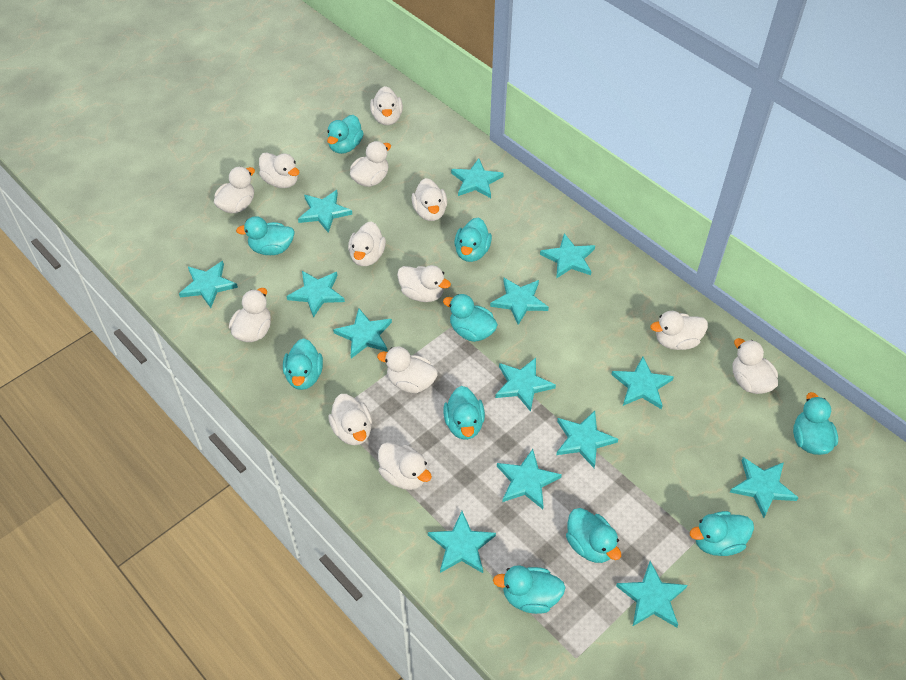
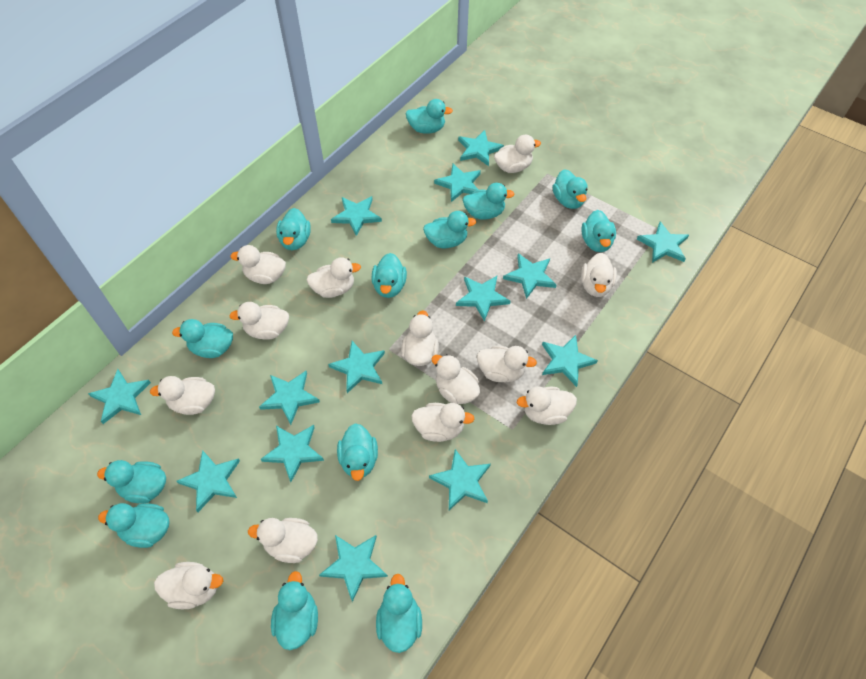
turquoise duck: 10 -> 13

